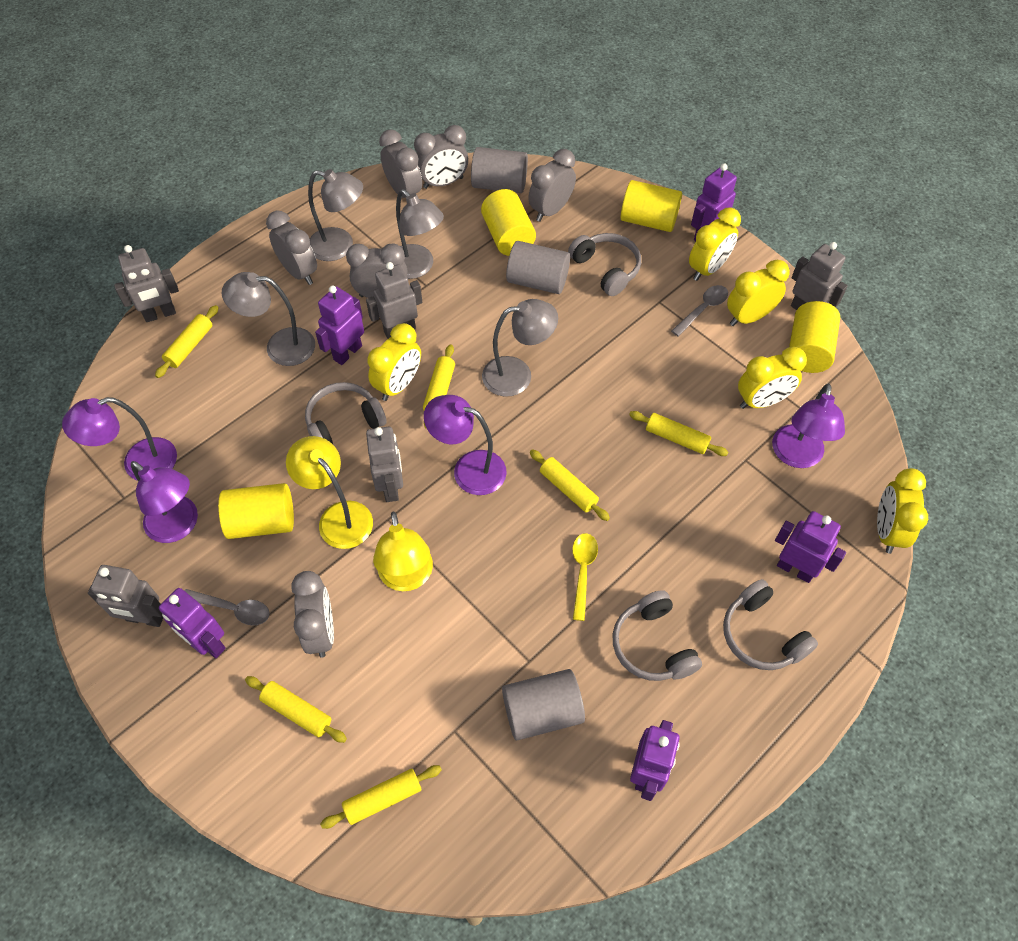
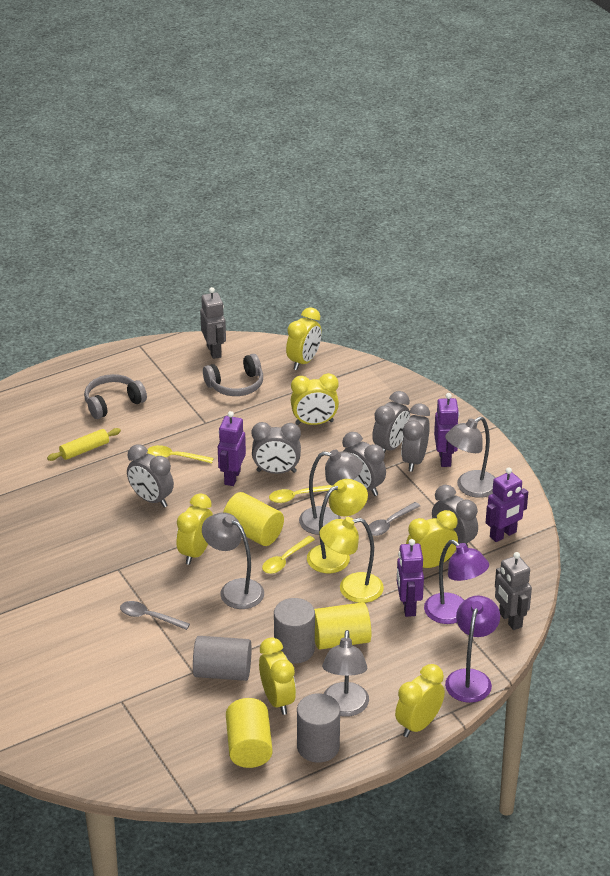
grey headphones: 4 -> 2
grey robot: 5 -> 2
purple lamp: 4 -> 2
purple robot: 5 -> 4
yellow clock: 5 -> 6
yellow cylinder: 4 -> 3
yellow rolling pin: 6 -> 1
yellow spoon: 1 -> 3

